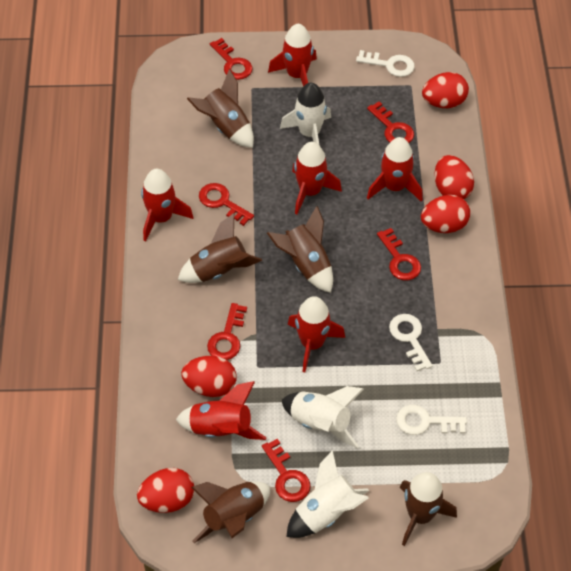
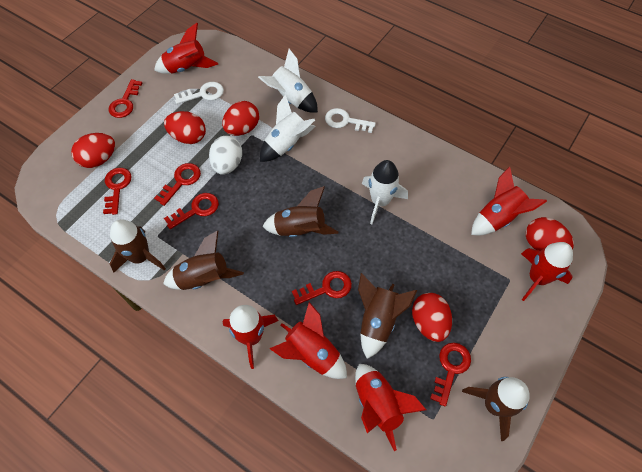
white egg: 0 -> 1
white key: 3 -> 2

